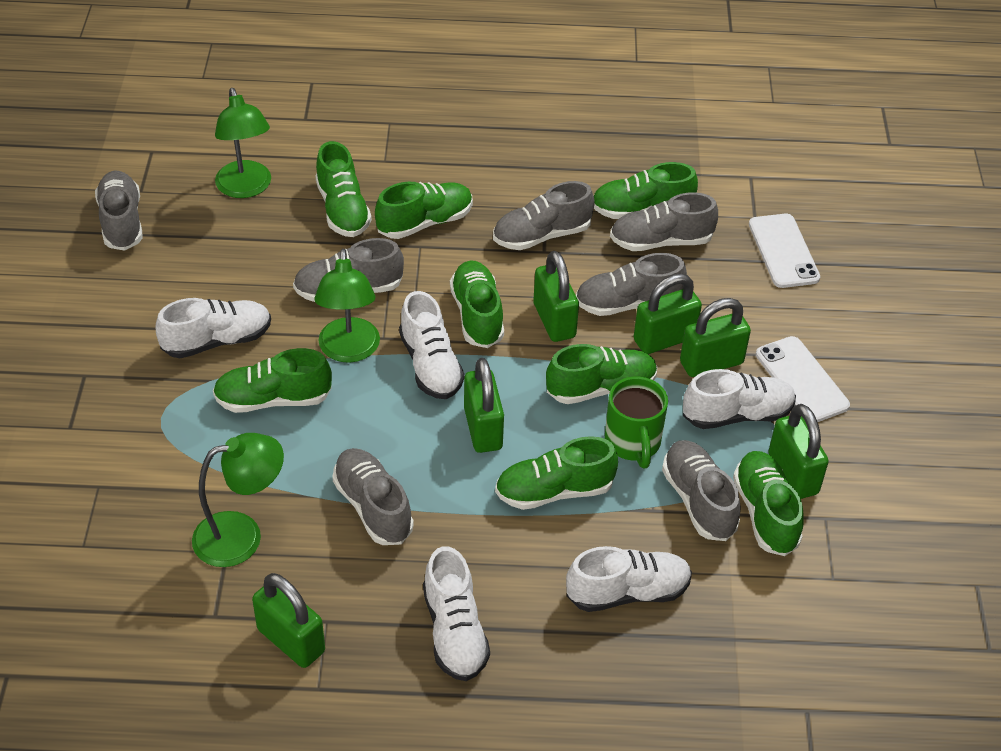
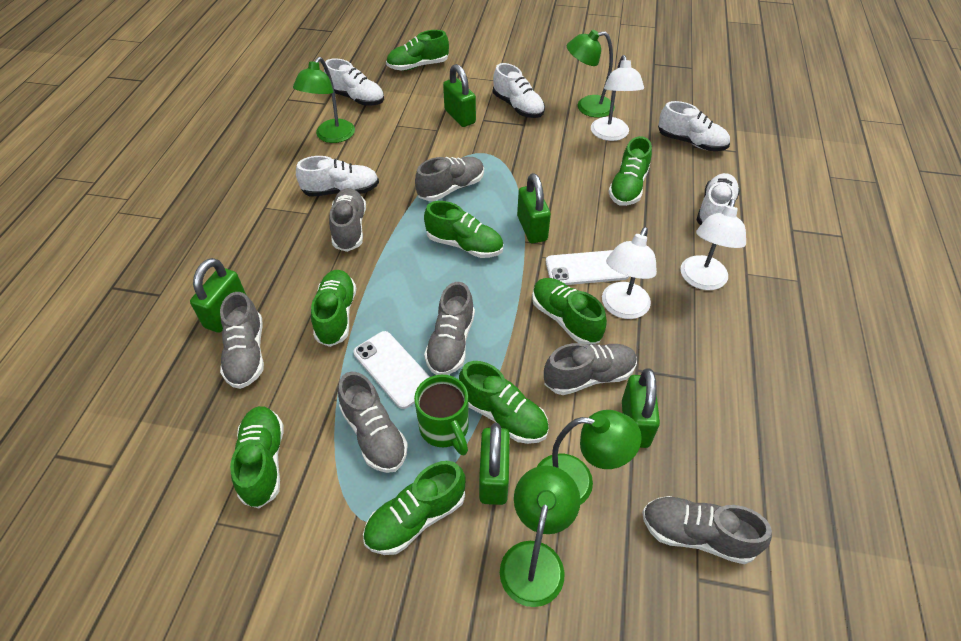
green lamp: 3 -> 4
green padlock: 6 -> 5
white lamp: 0 -> 3

